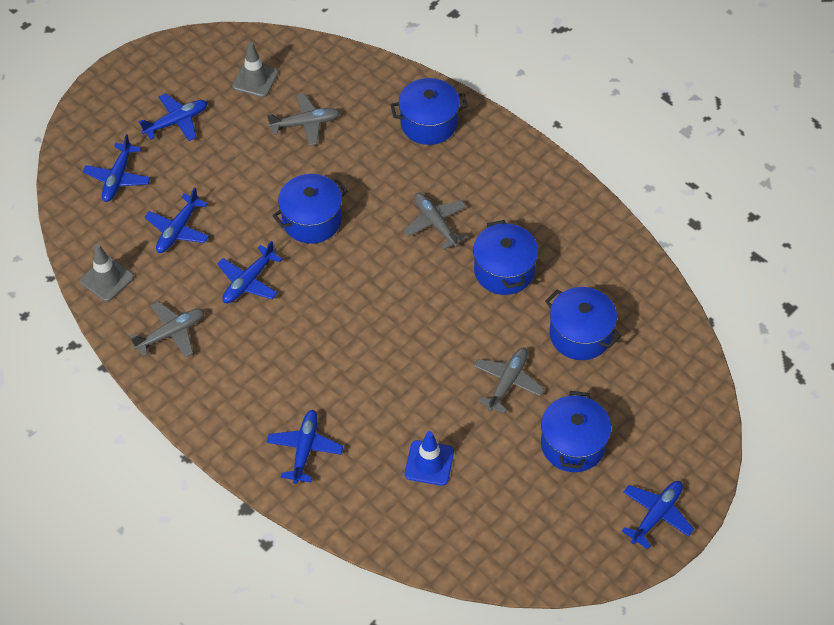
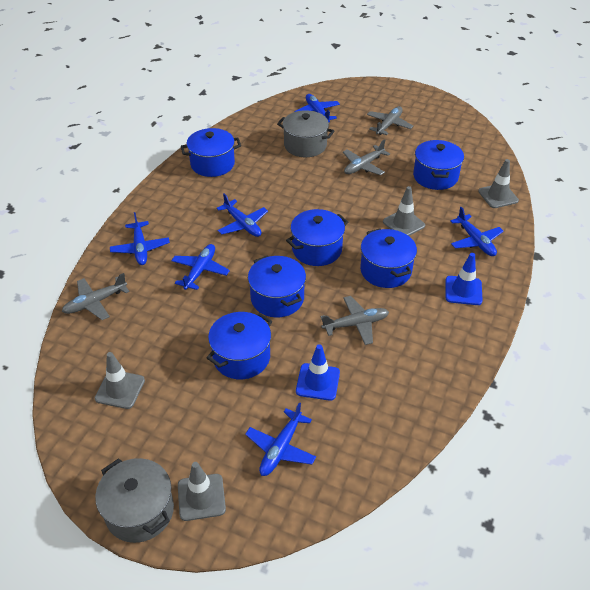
blue pot: 5 -> 6
blue traffic cone: 1 -> 2
grey pot: 0 -> 2
grey traffic cone: 2 -> 4

